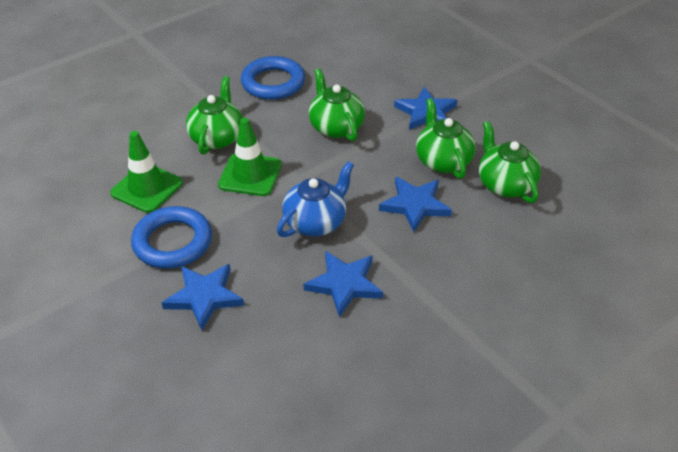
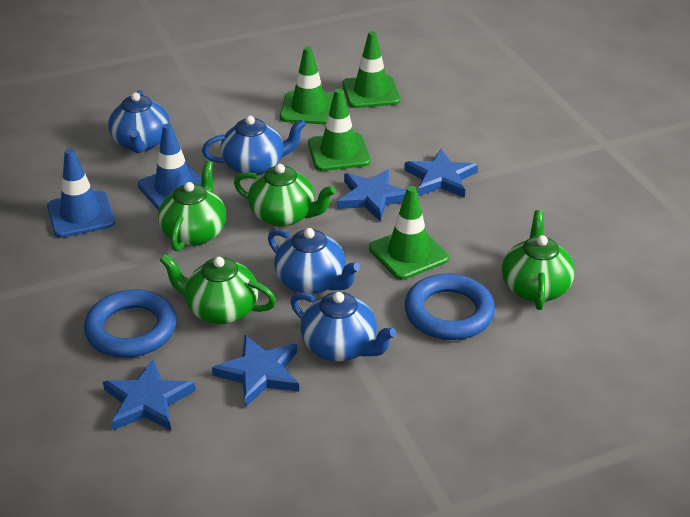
blue teapot: 1 -> 4
blue traffic cone: 0 -> 2
green traffic cone: 2 -> 4

